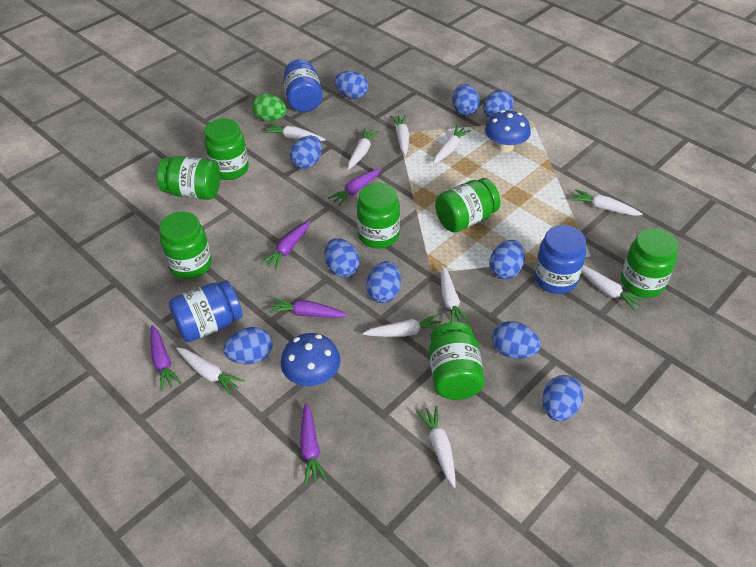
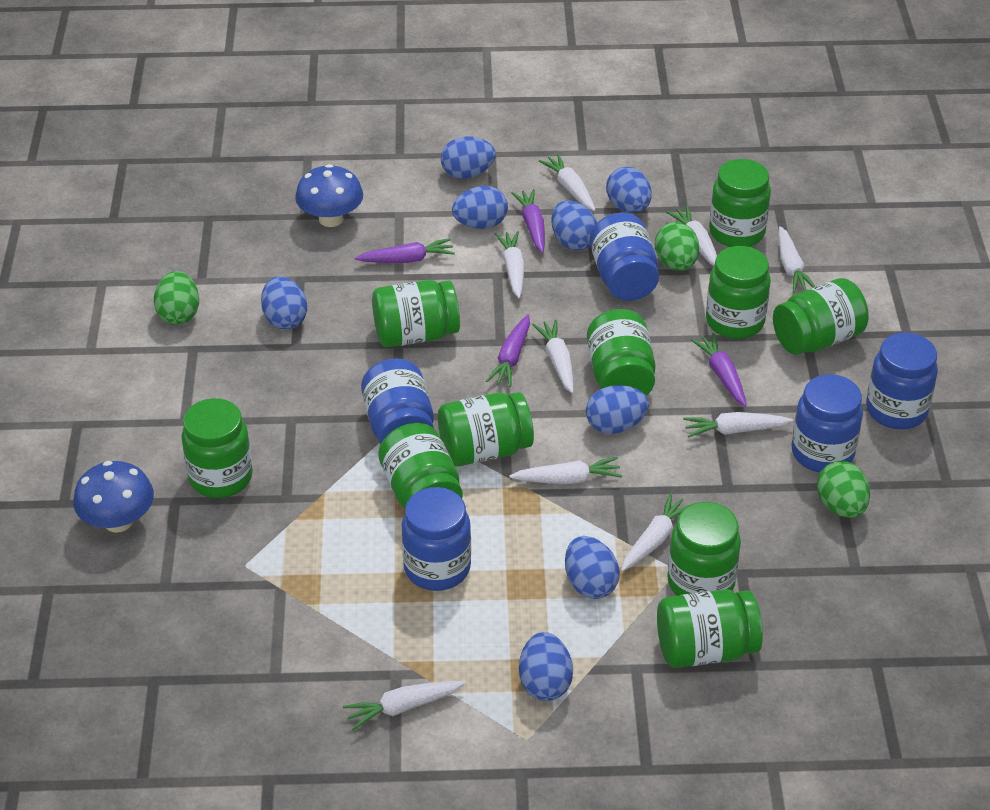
blue egg: 10 -> 8
blue jar: 3 -> 5
green egg: 1 -> 3
green jar: 7 -> 10
purple carrot: 5 -> 4
white carrot: 10 -> 9

